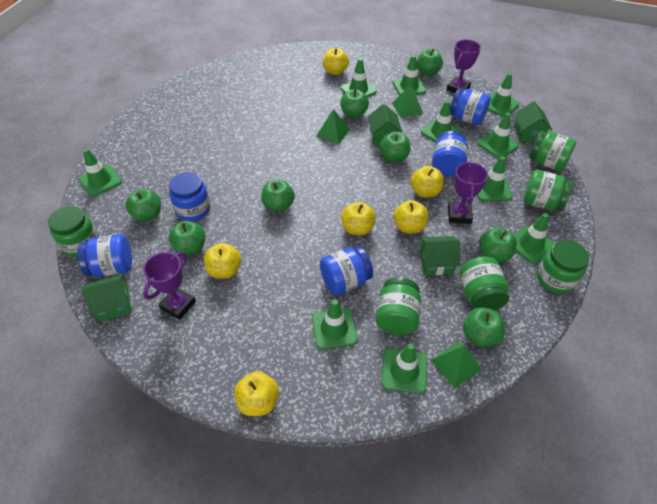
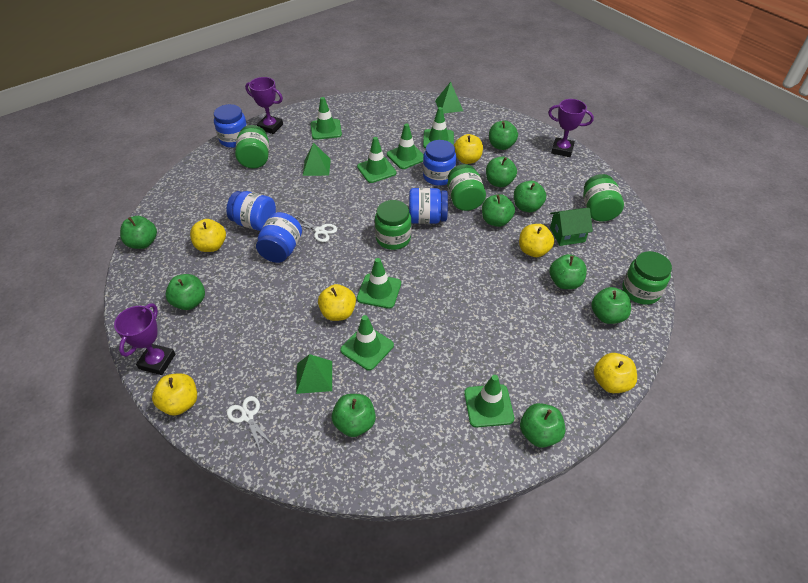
green apple: 8 -> 10
green house: 4 -> 1
green jar: 6 -> 5
green traffic cone: 10 -> 7
white scissors: 0 -> 2

